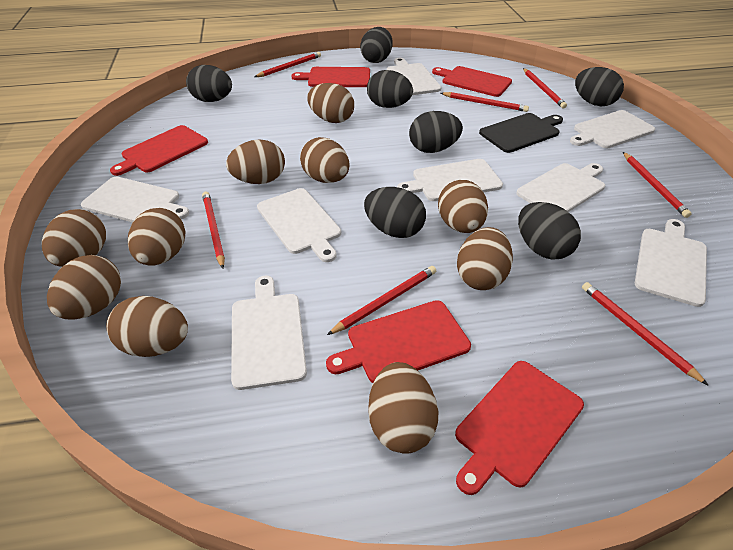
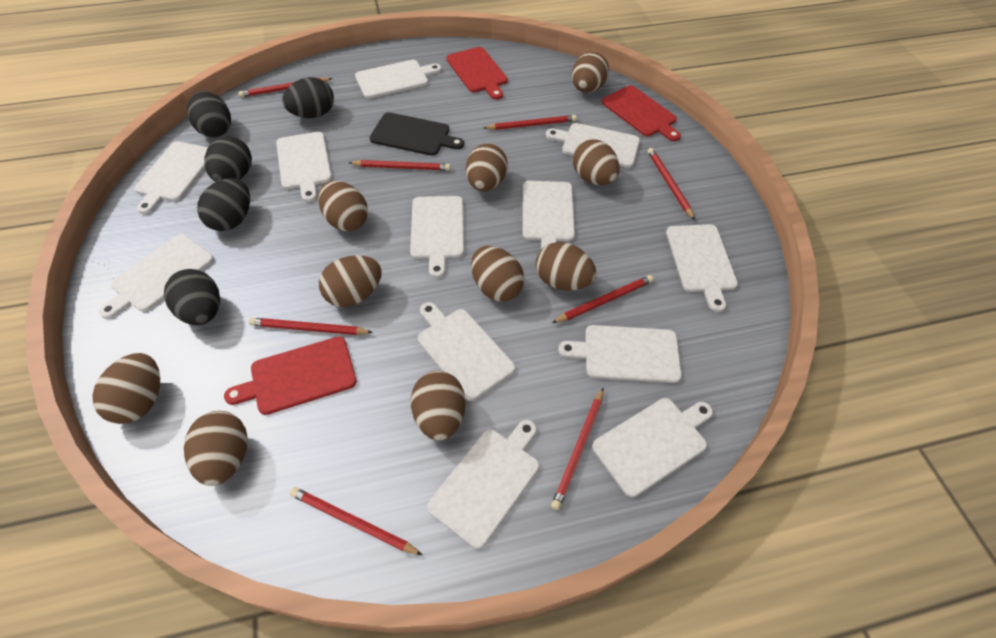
black egg: 7 -> 5
red cutting board: 5 -> 3
red pencil: 7 -> 8
white cutting board: 8 -> 12

